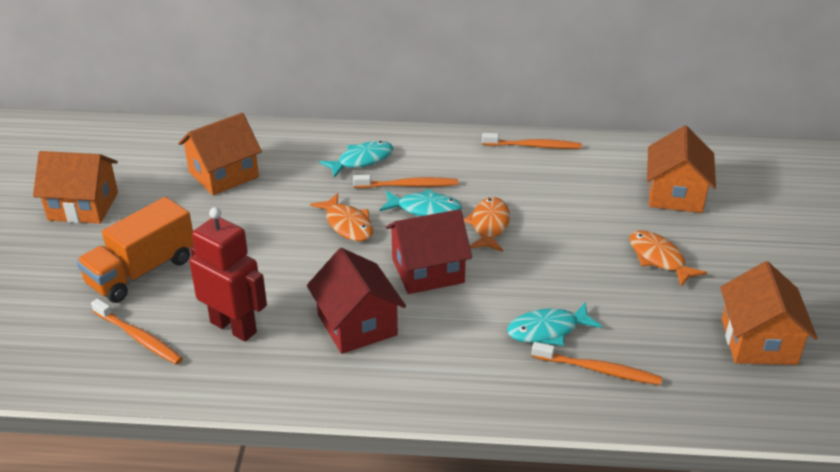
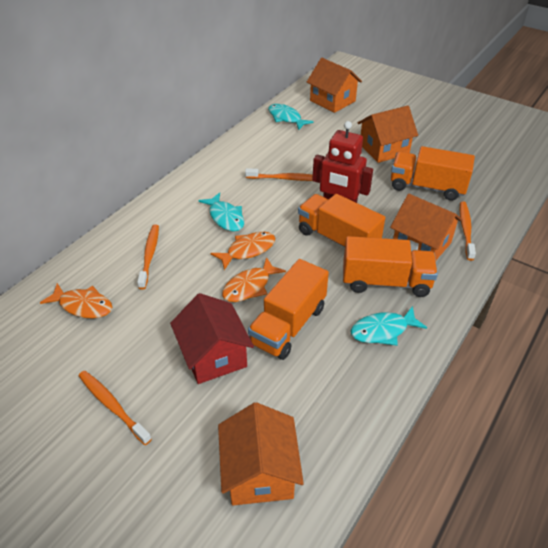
orange truck: 1 -> 4
red house: 2 -> 1

